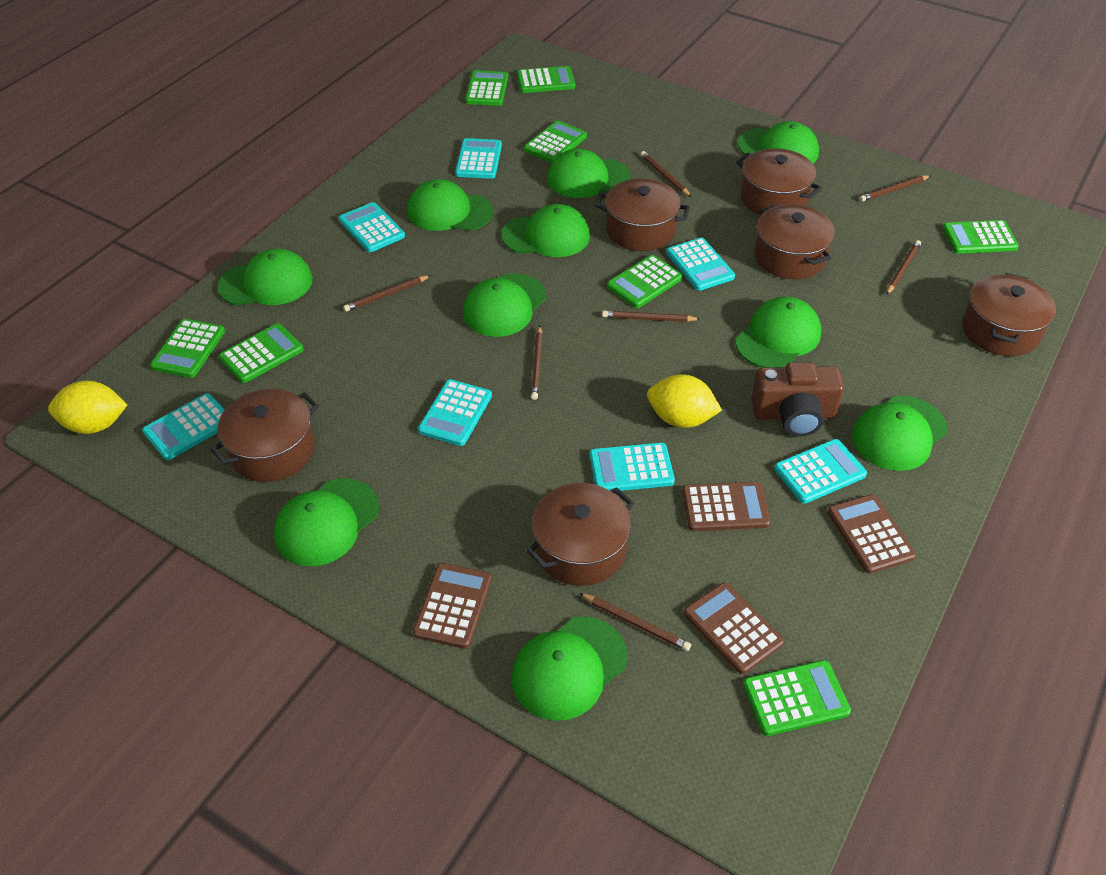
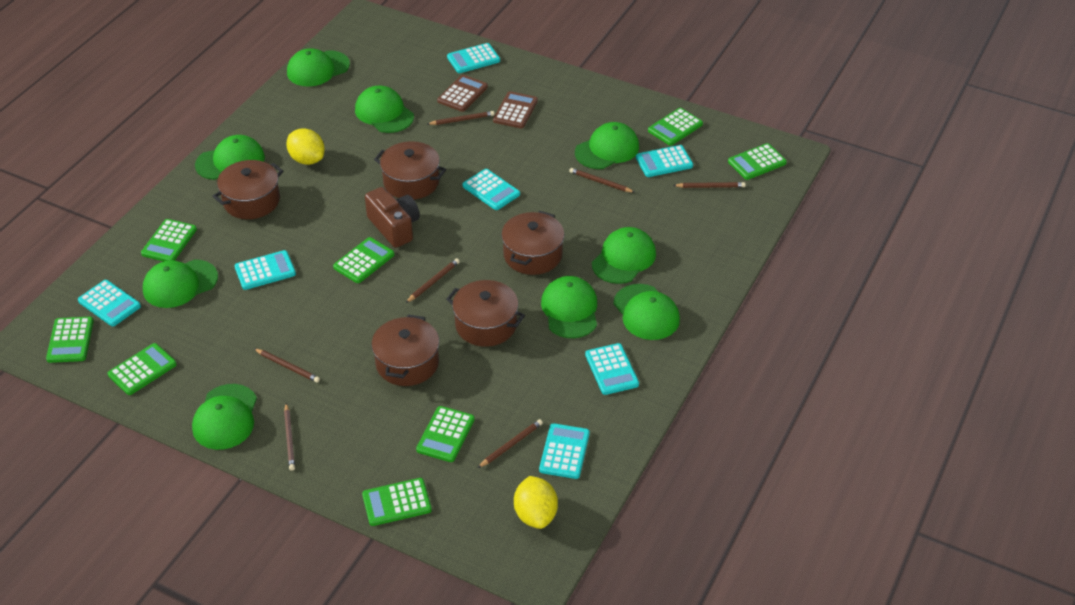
brown calculator: 4 -> 2
brown pot: 6 -> 5
green cap: 10 -> 9

